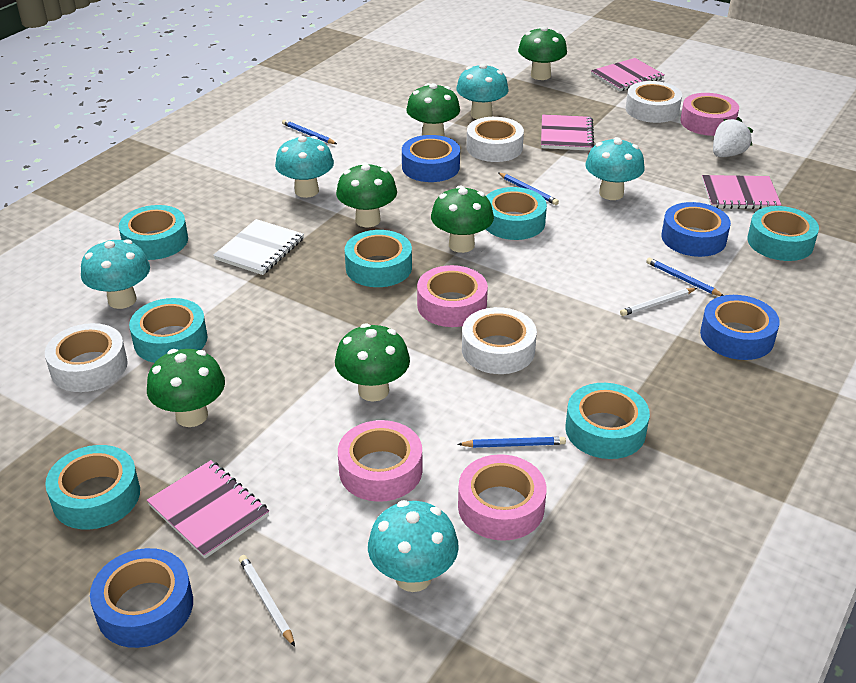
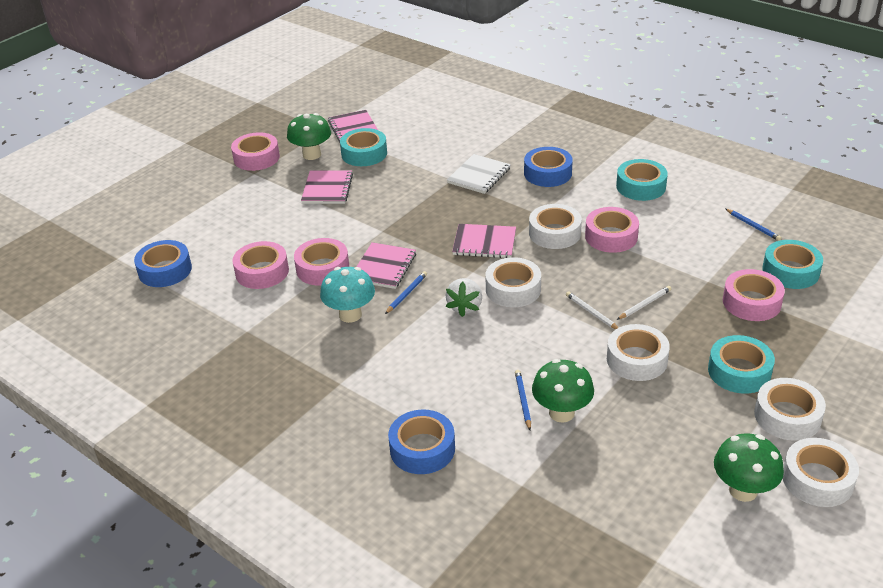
blue pencil: 4 -> 3
blue tape: 4 -> 3
green mushroom: 6 -> 3
pink tape: 4 -> 5
turquoise mushroom: 5 -> 1
turquoise tape: 7 -> 4
white tape: 4 -> 5

